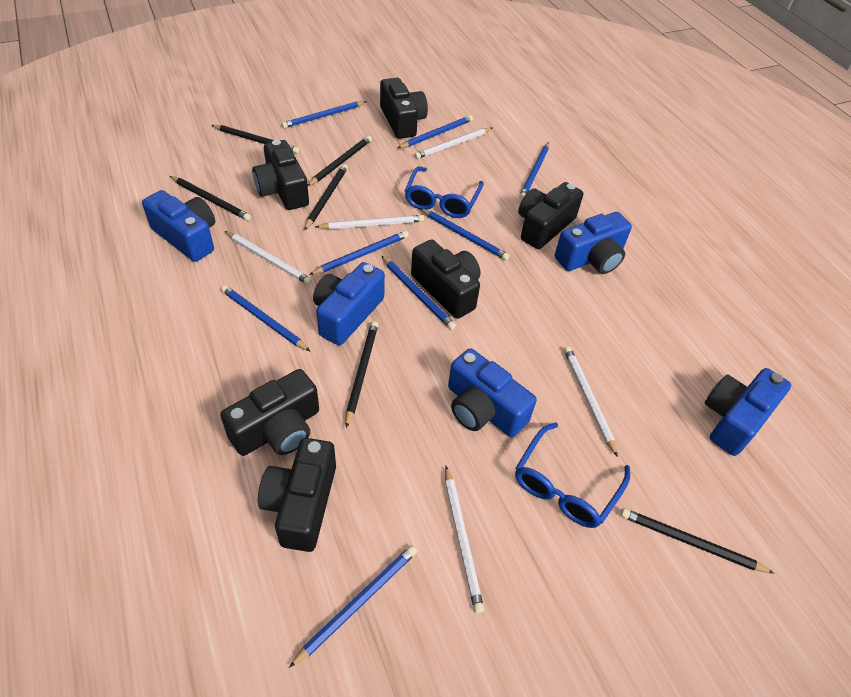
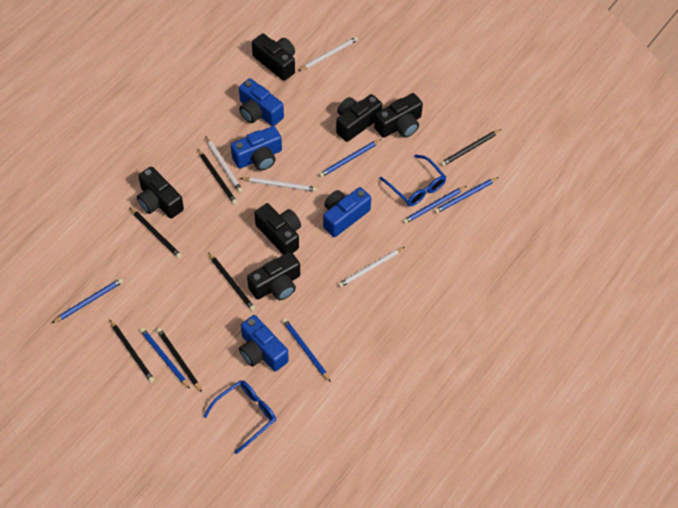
blue camera: 5 -> 4
blue pencil: 8 -> 6
white pencil: 5 -> 4

